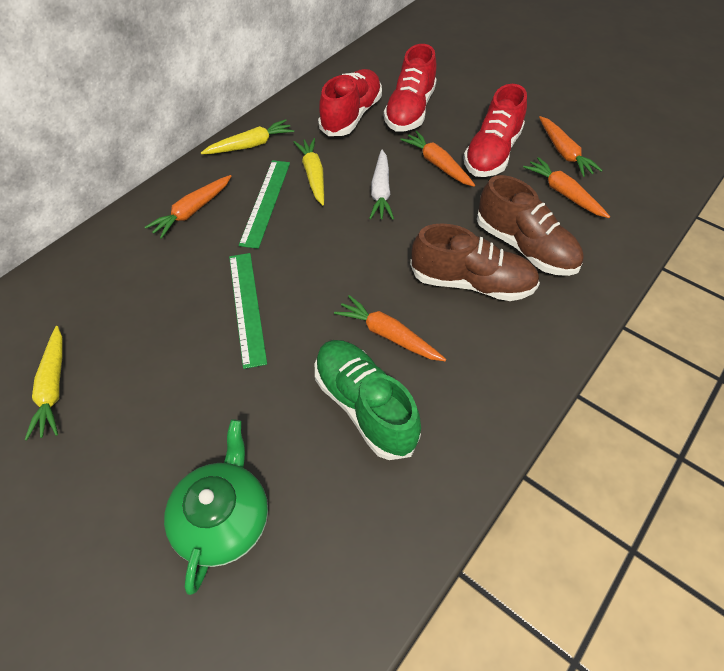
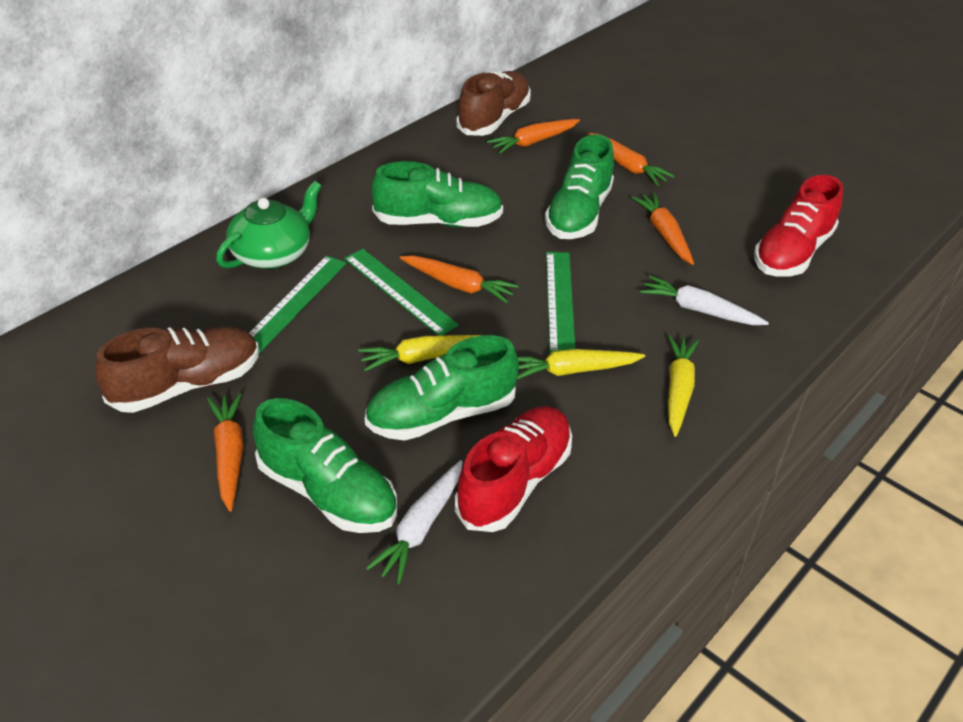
green ruler: 2 -> 3
green shoe: 1 -> 4
red shoe: 3 -> 2
white carrot: 1 -> 2

